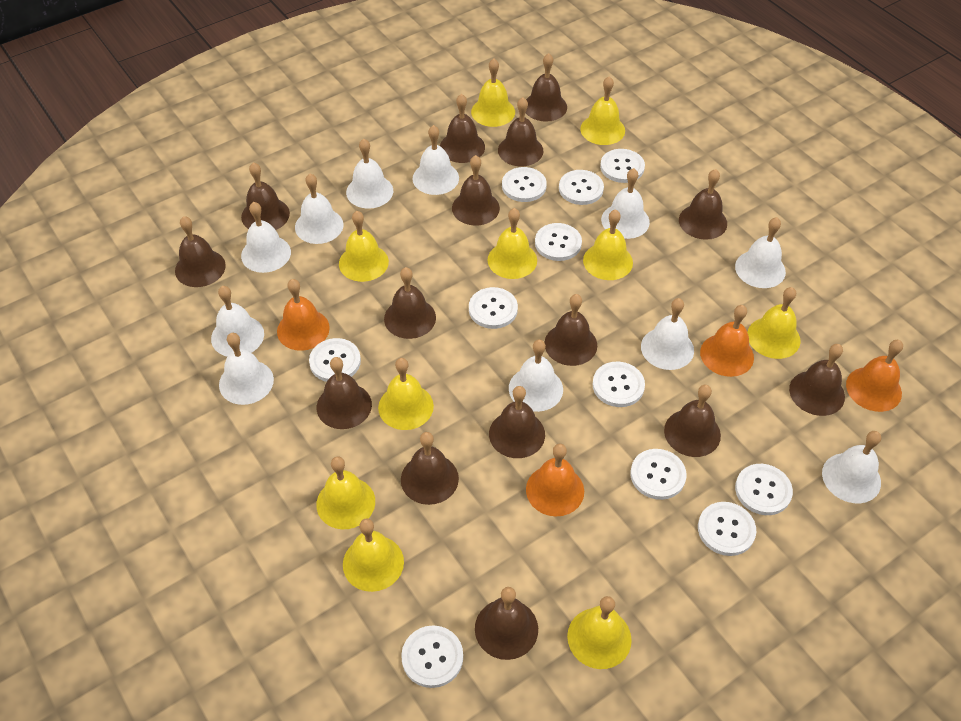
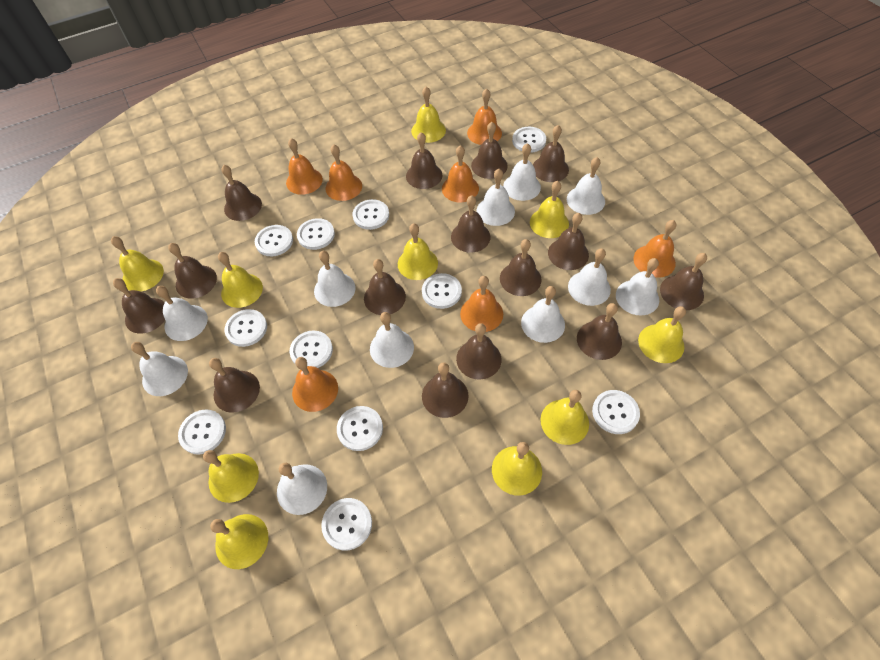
orange bell: 4 -> 7

